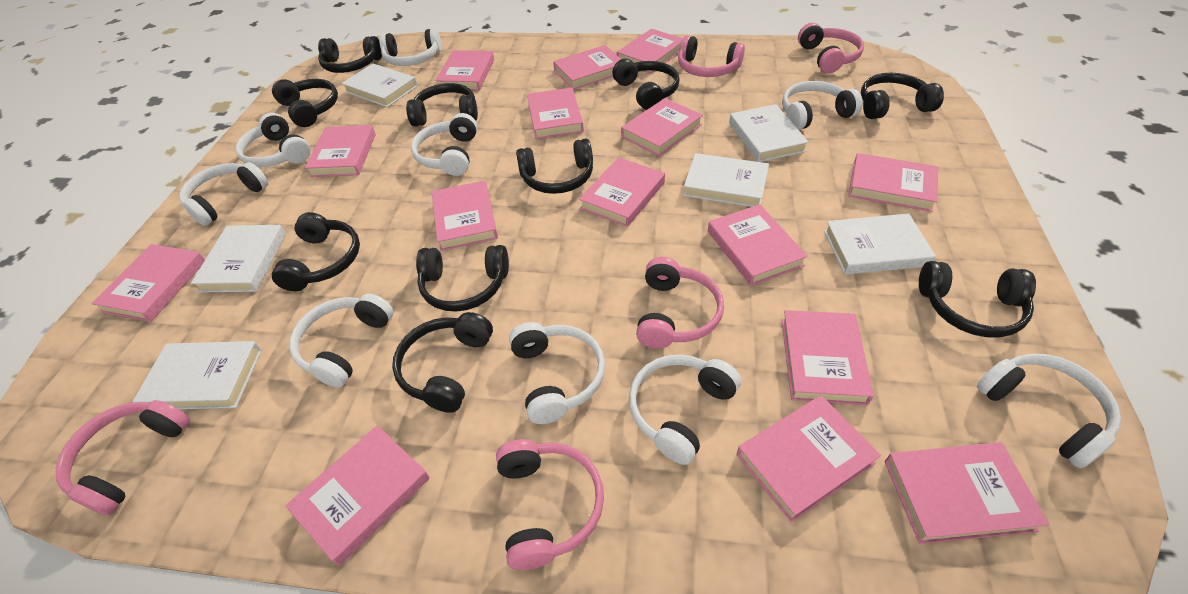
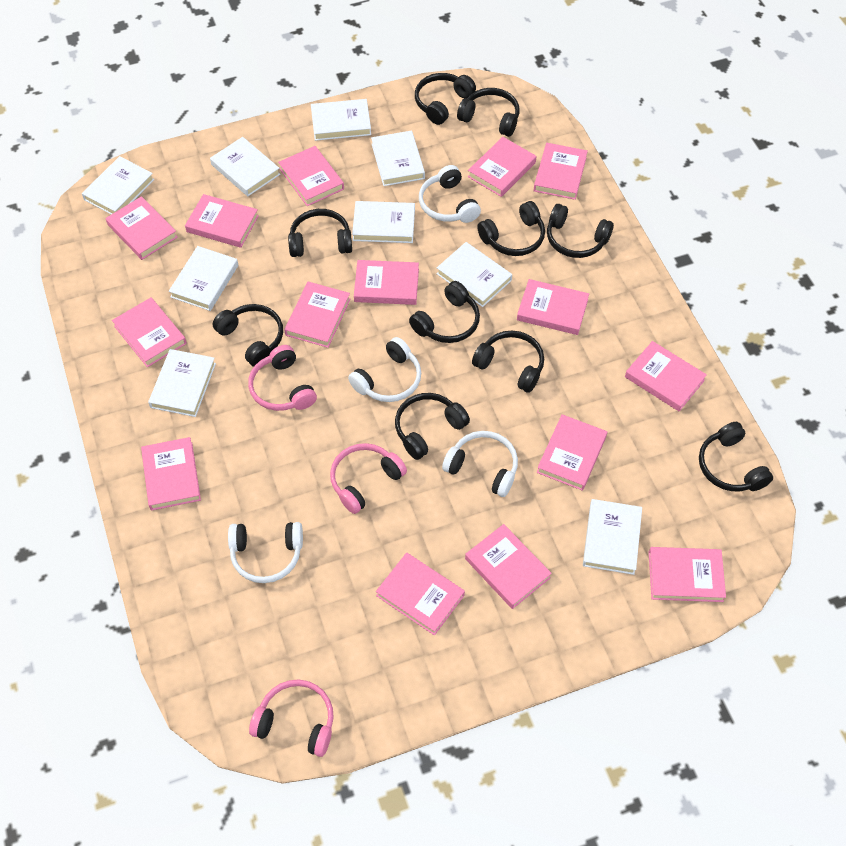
pink headphones: 5 -> 3
white book: 6 -> 9
white headphones: 9 -> 4

